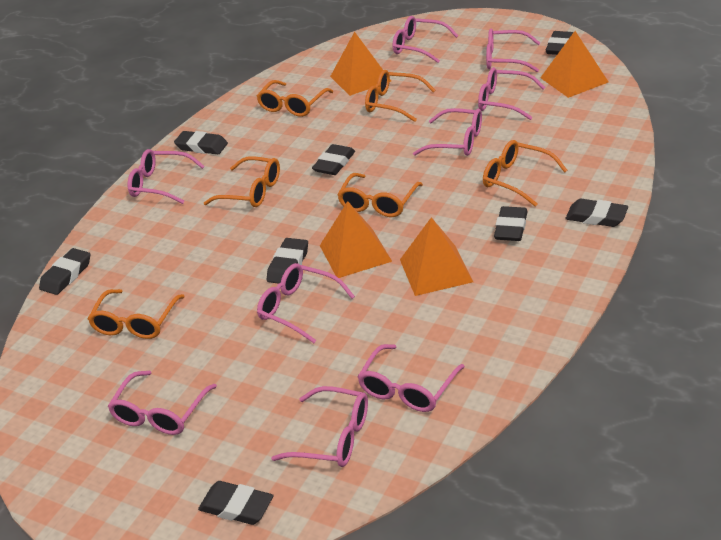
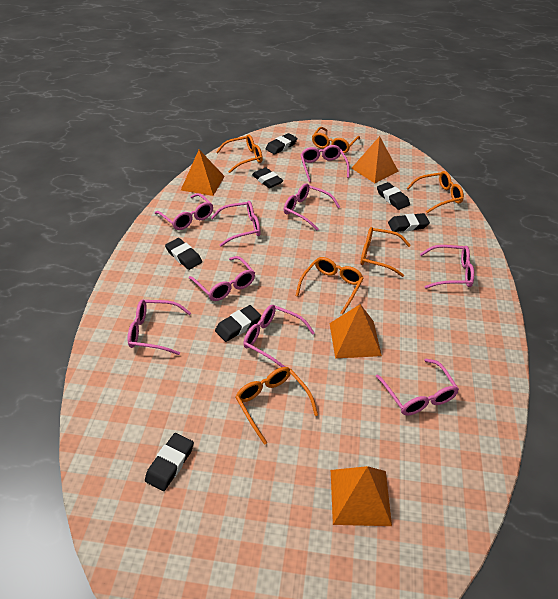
black eraser: 8 -> 7

